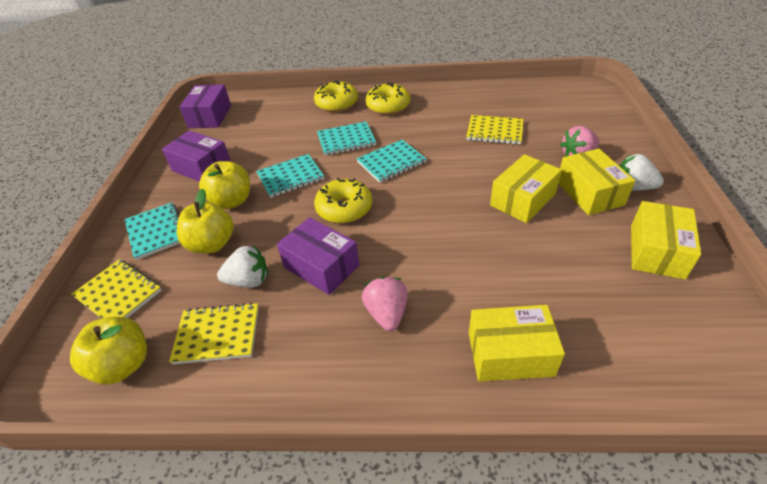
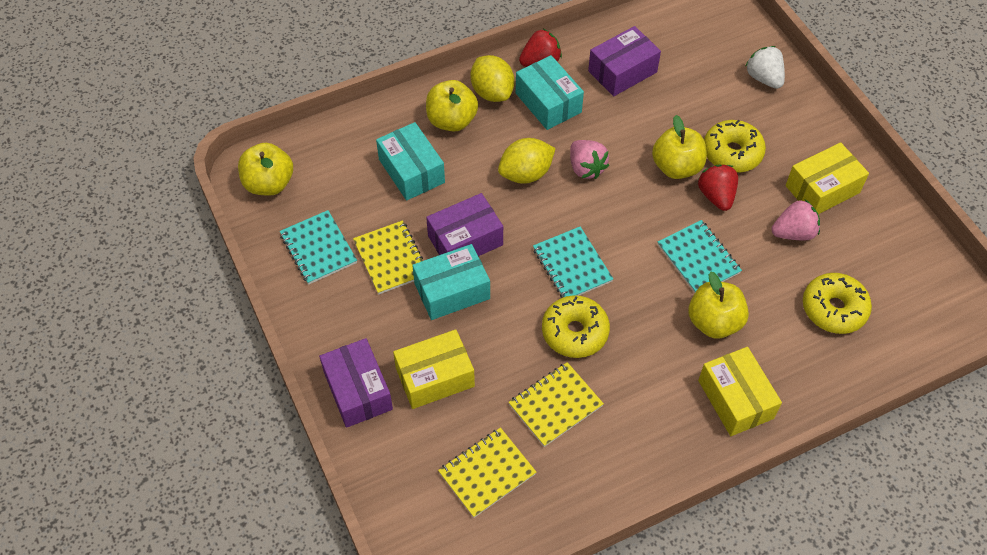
red strawberry: 0 -> 2
turquoise box: 0 -> 3
turquoise notebook: 4 -> 3
white strawberry: 2 -> 1
yellow apple: 3 -> 4
yellow box: 4 -> 3
yellow lemon: 0 -> 2

